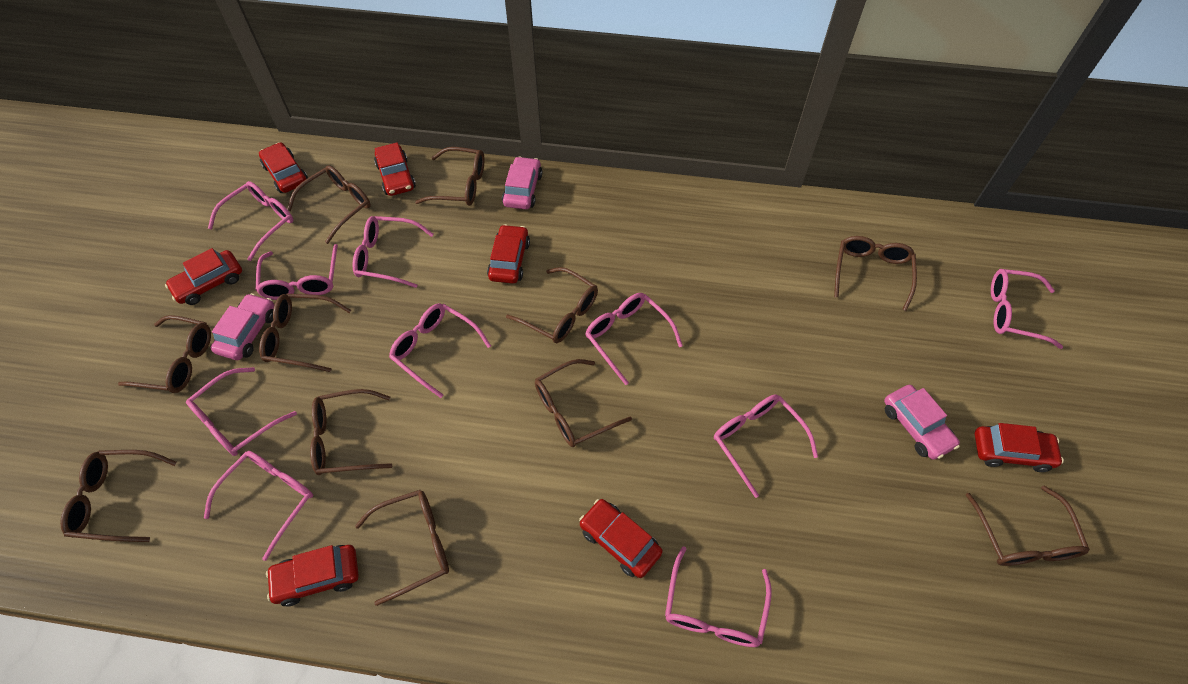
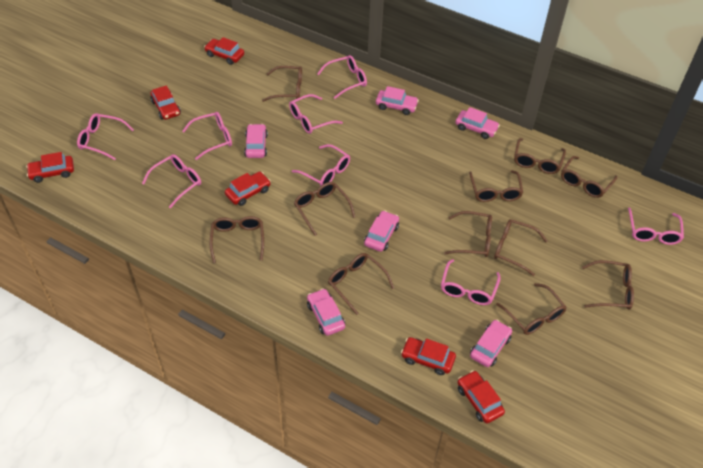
pink car: 3 -> 6
pink glasses: 10 -> 8
red car: 7 -> 6

